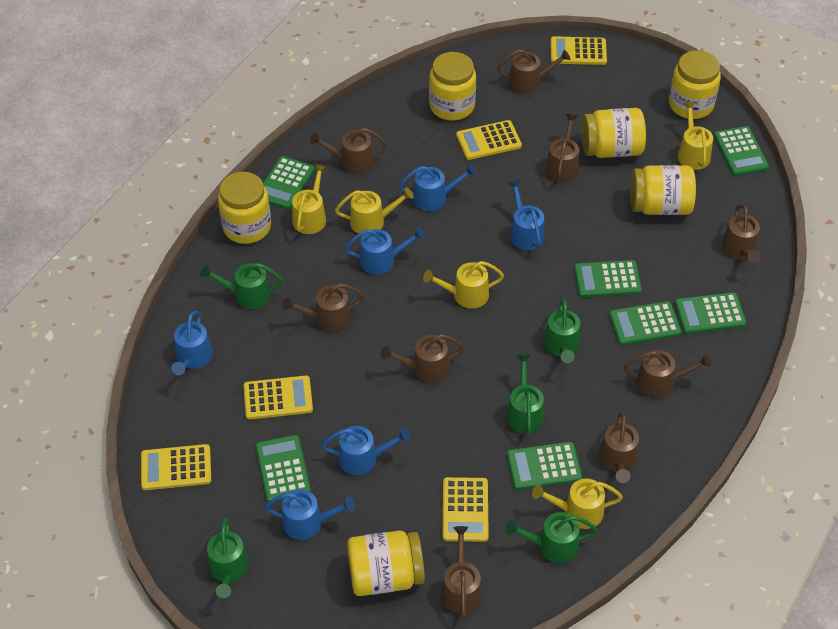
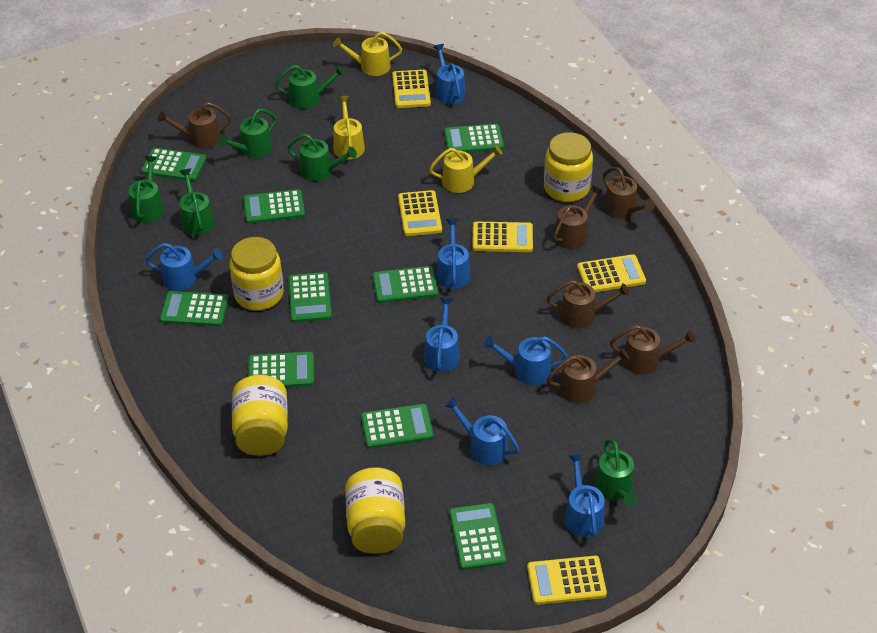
blue watering can: 6 -> 7
brown watering can: 9 -> 6
green calculator: 7 -> 9
green watering can: 5 -> 6
yellow jar: 6 -> 4
yellow watering can: 5 -> 3

